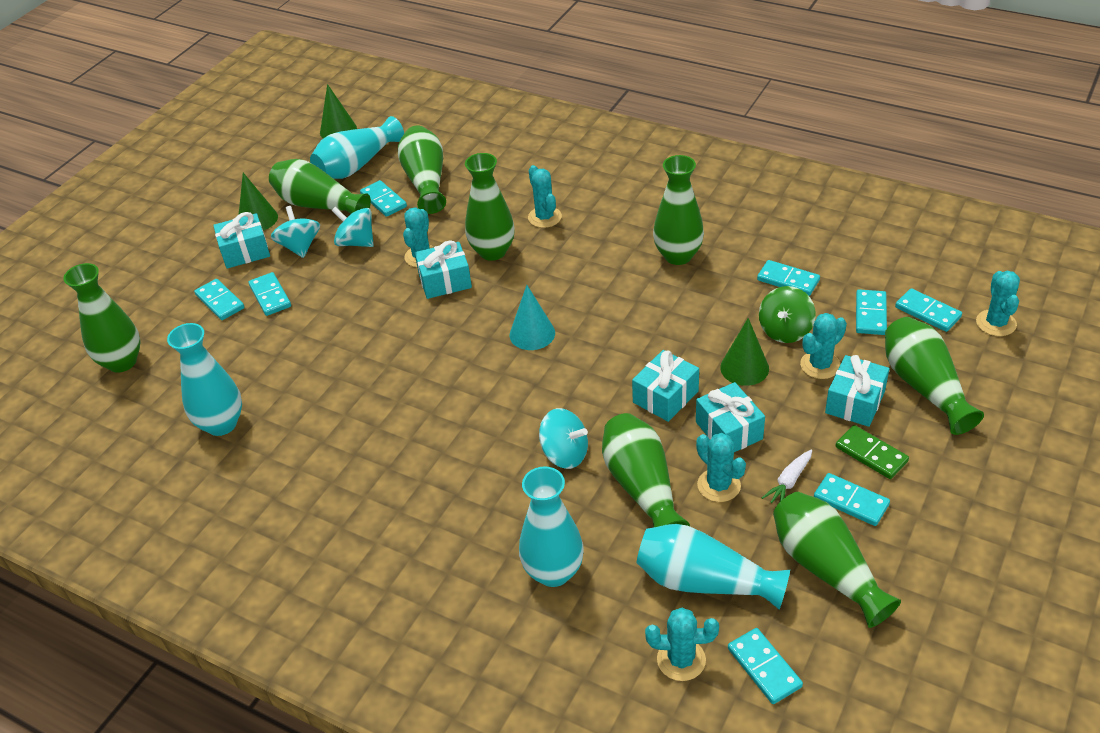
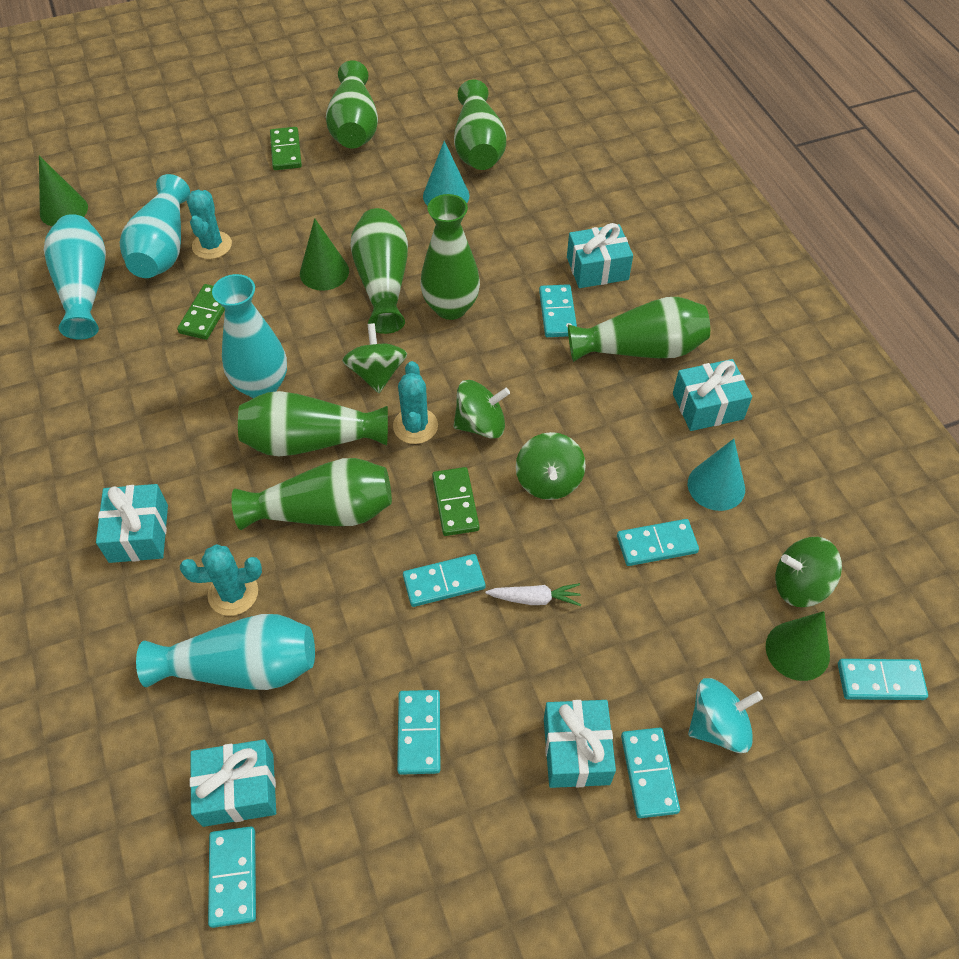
green domino: 1 -> 3
green spinning top: 1 -> 4
green vase: 8 -> 7
turquoise cactus: 6 -> 3
turquoise cone: 1 -> 2
turquoise domino: 8 -> 7
turquoise spinning top: 3 -> 1

